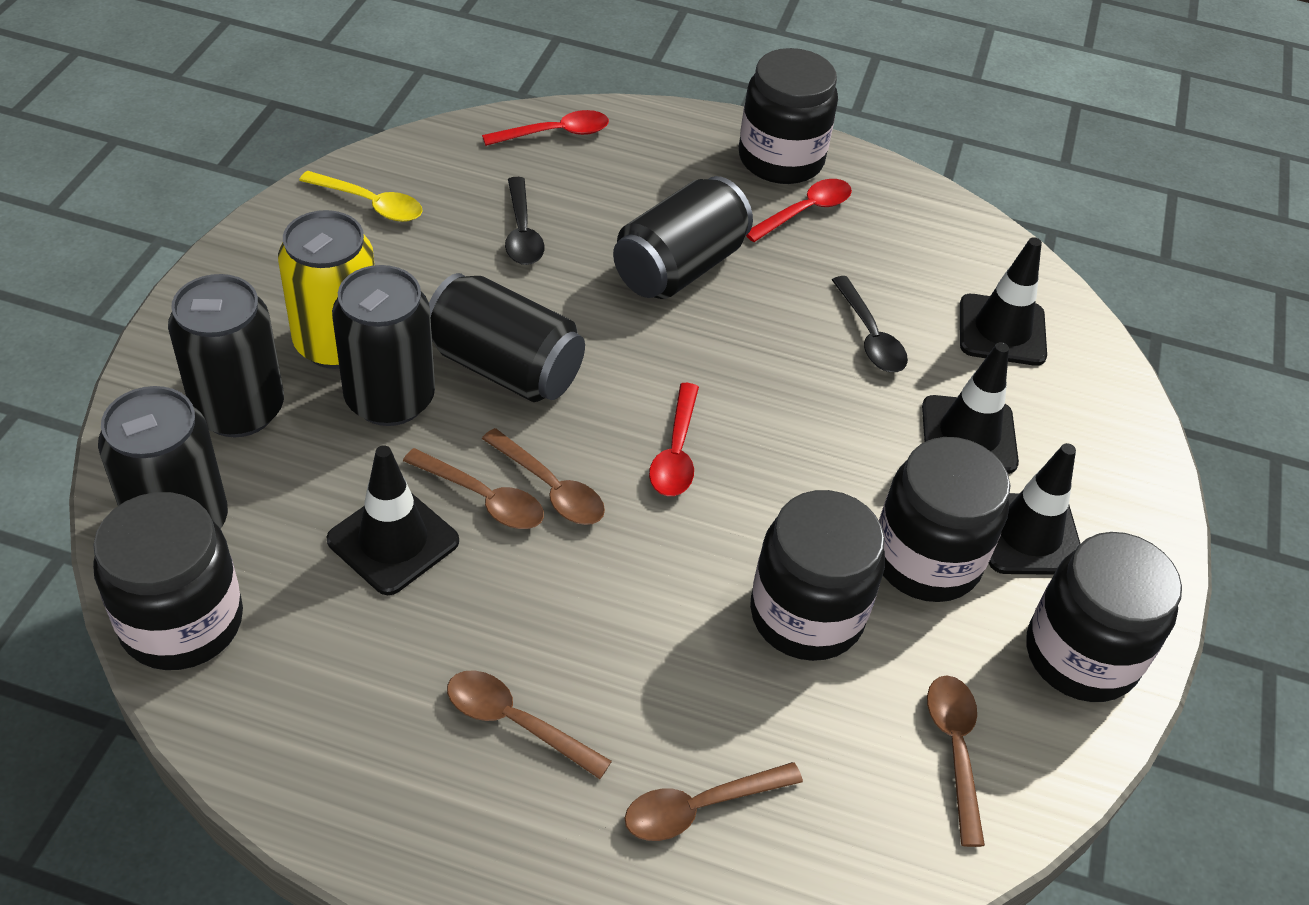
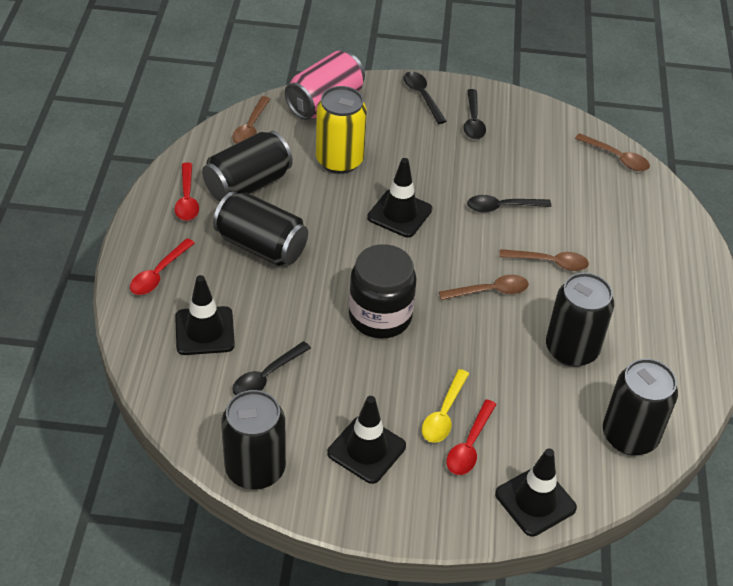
black jar: 5 -> 1
black spoon: 2 -> 4
brown spoon: 5 -> 4
pink can: 0 -> 1

